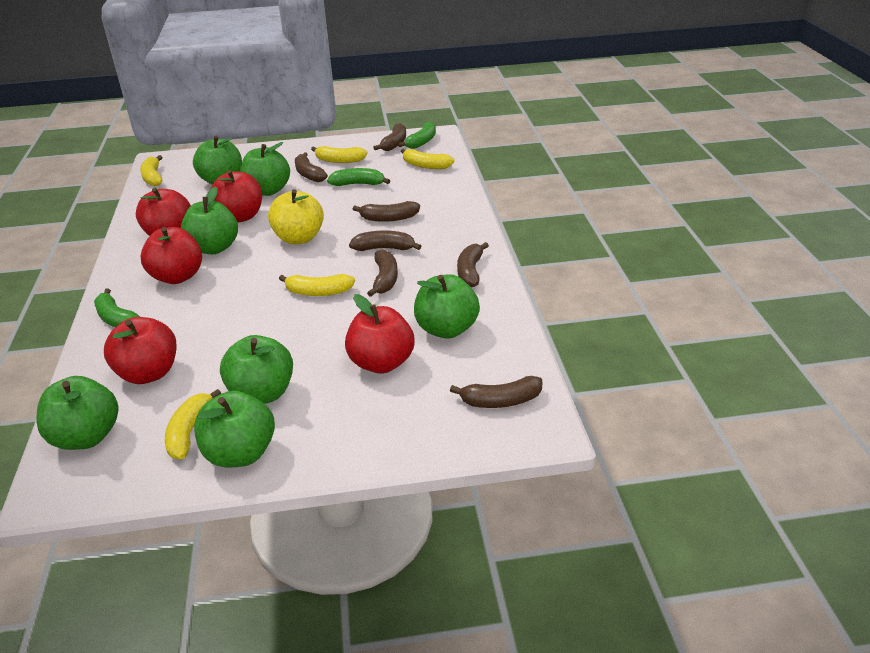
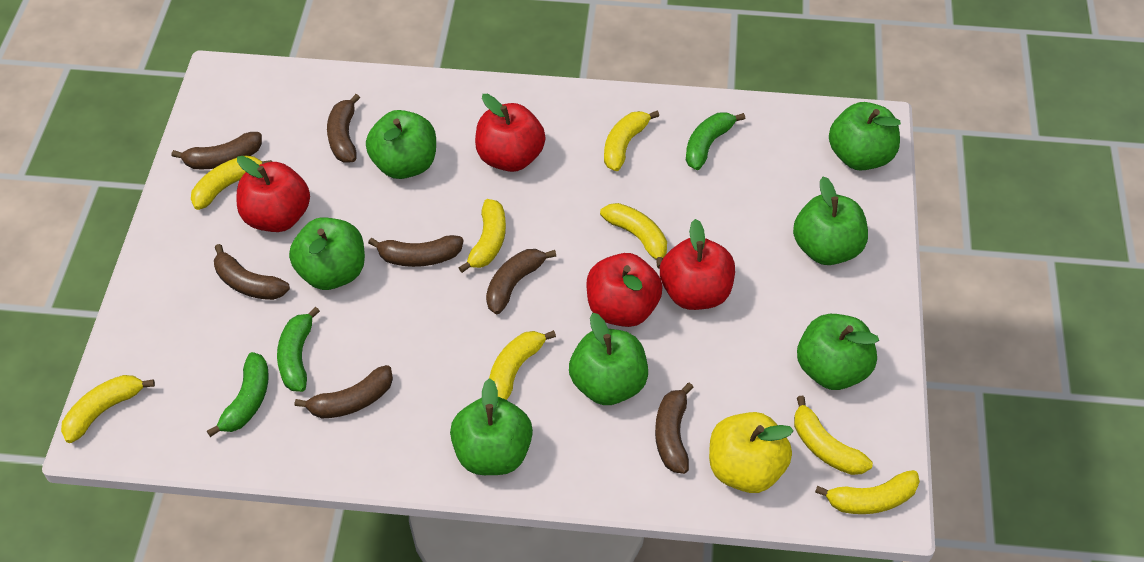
red apple: 5 -> 4
yellow banana: 5 -> 8

